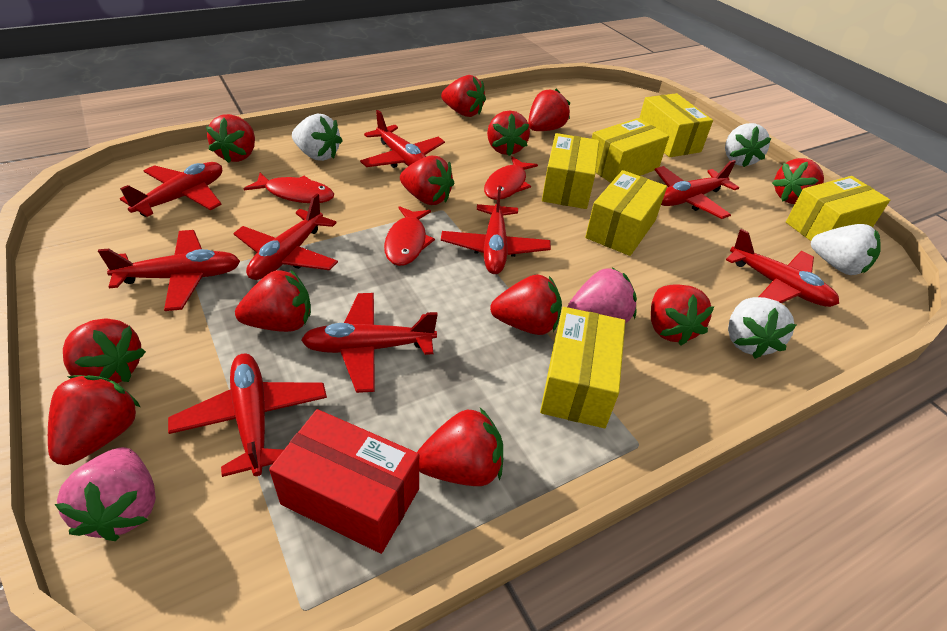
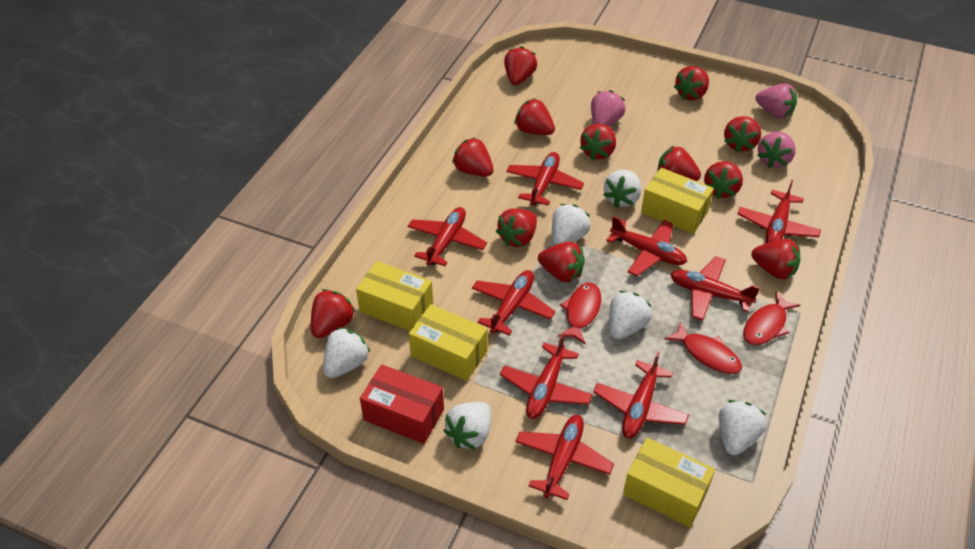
pink strawberry: 2 -> 3
white strawberry: 4 -> 6
yellow box: 6 -> 4

